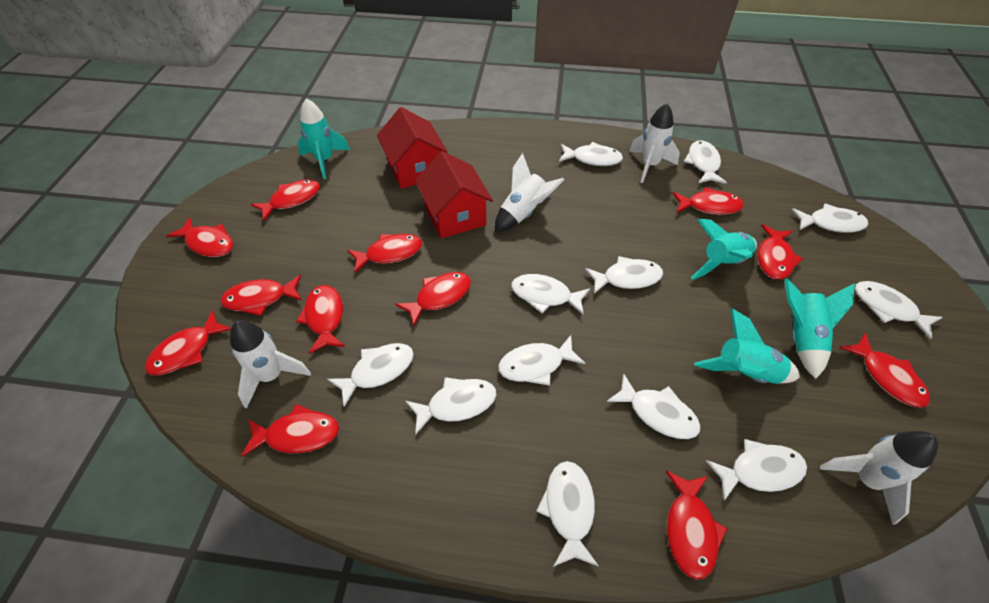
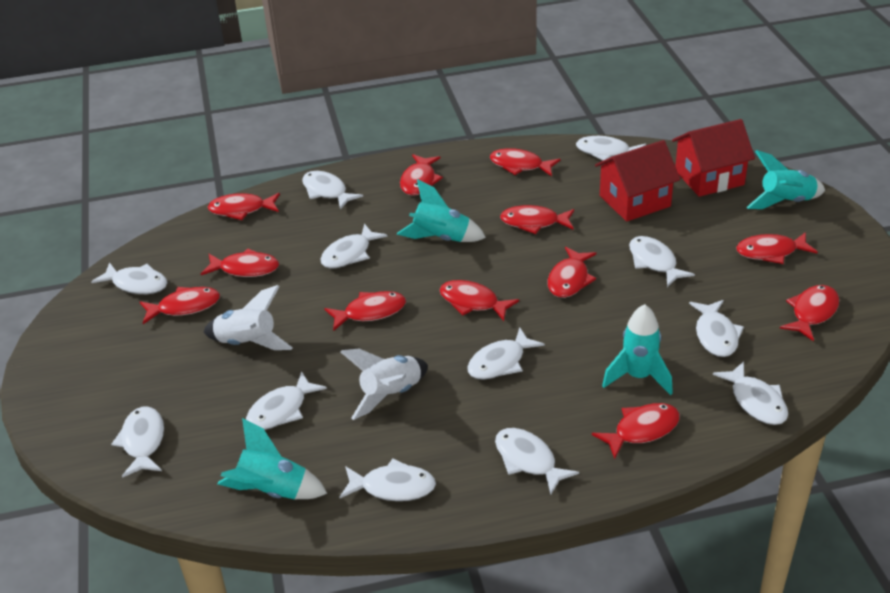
white rocket: 4 -> 2

